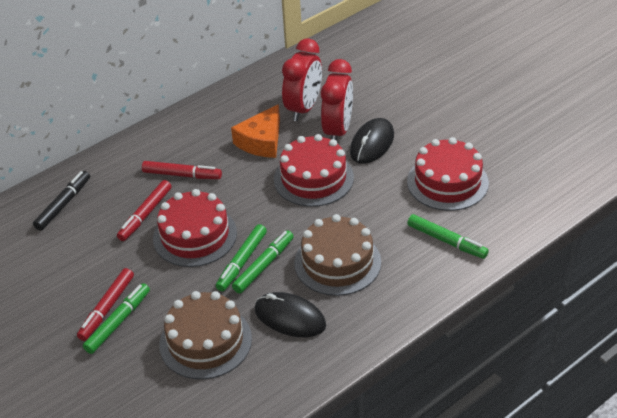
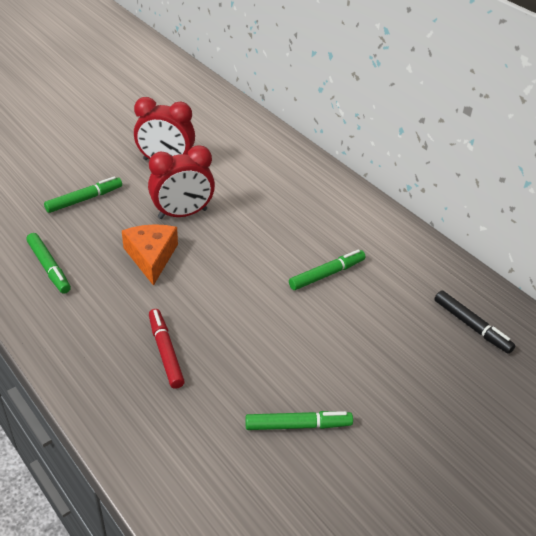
black mouse: 2 -> 0
brown cake: 2 -> 0
red cake: 3 -> 0
red marker: 3 -> 1

